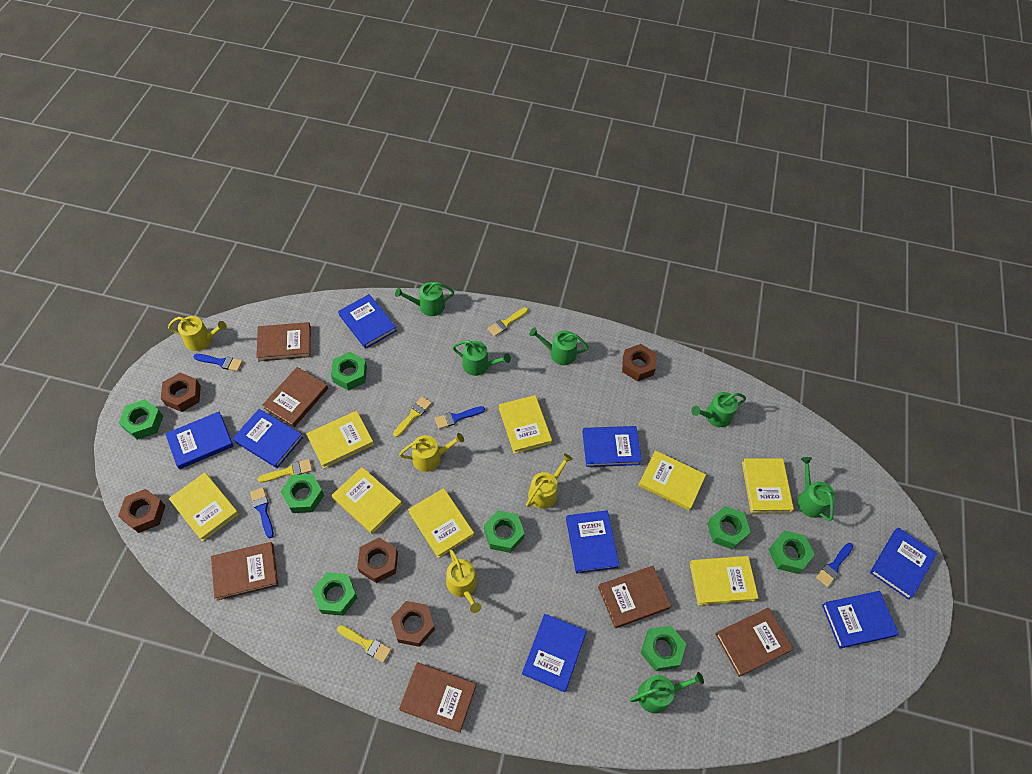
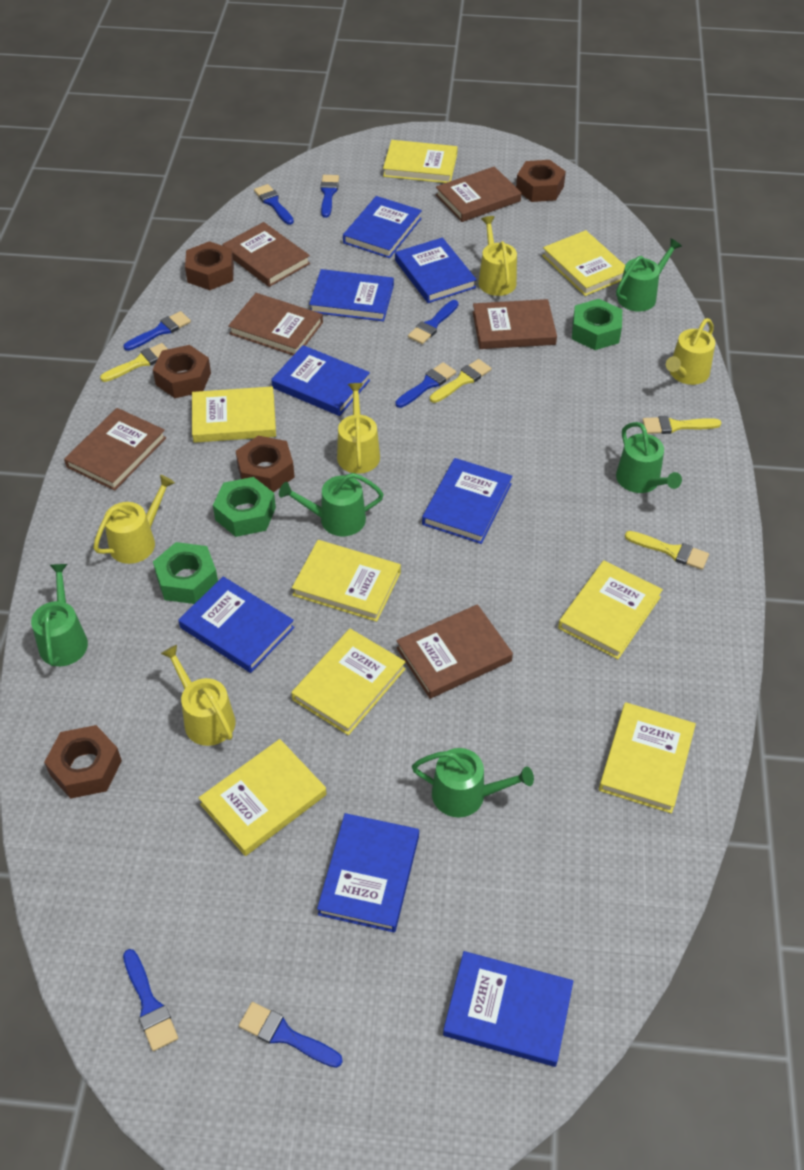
blue brush: 4 -> 7
green nut: 8 -> 3
green watering can: 6 -> 5
yellow watering can: 4 -> 5

